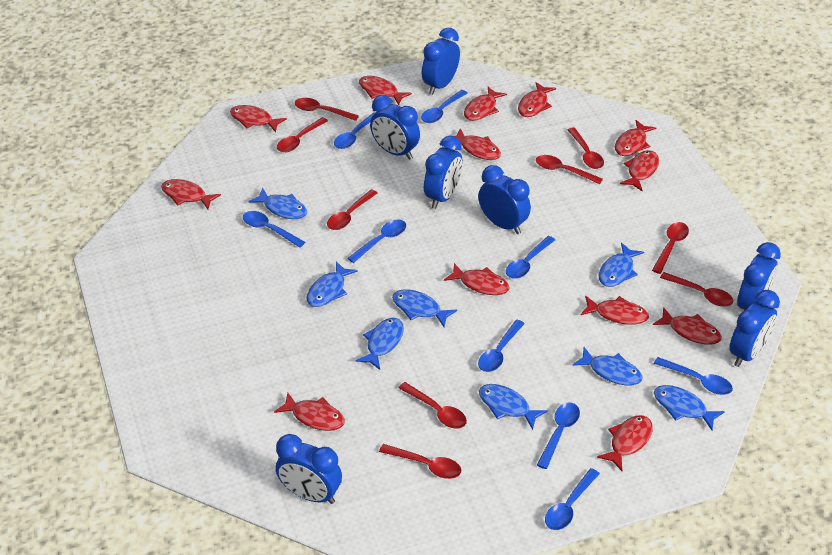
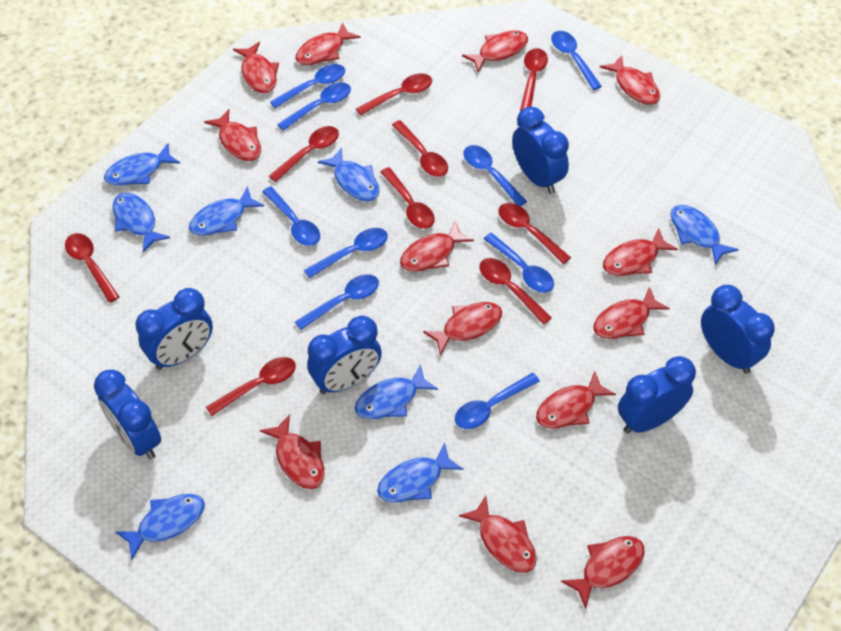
blue clock: 7 -> 6

